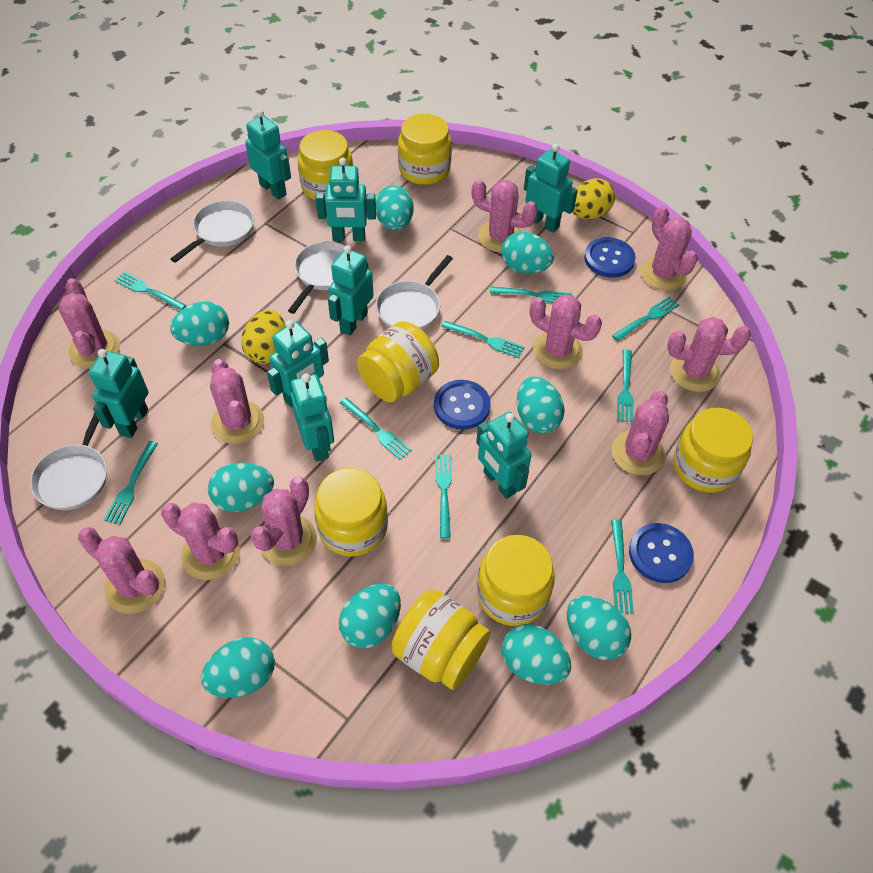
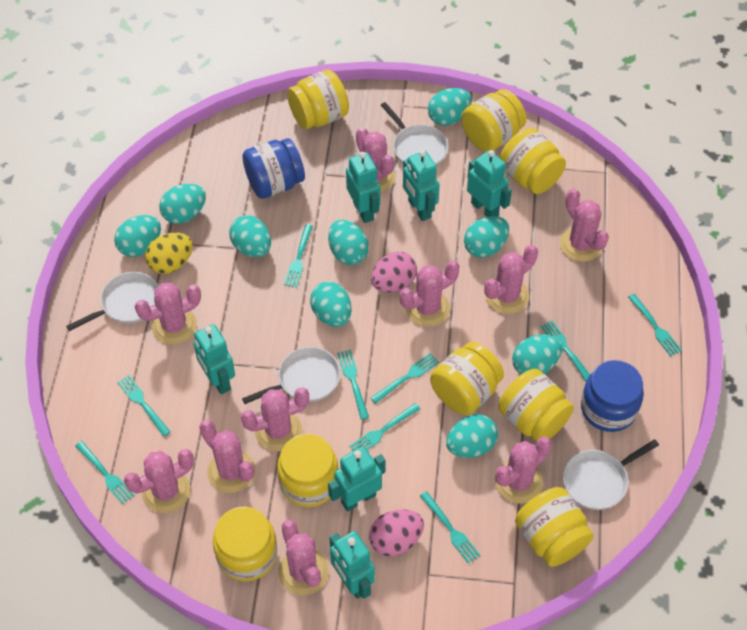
blue button: 3 -> 0
blue jar: 0 -> 2
pink egg: 0 -> 2
turquoise robot: 8 -> 6
yellow egg: 2 -> 1
yellow jar: 7 -> 8

